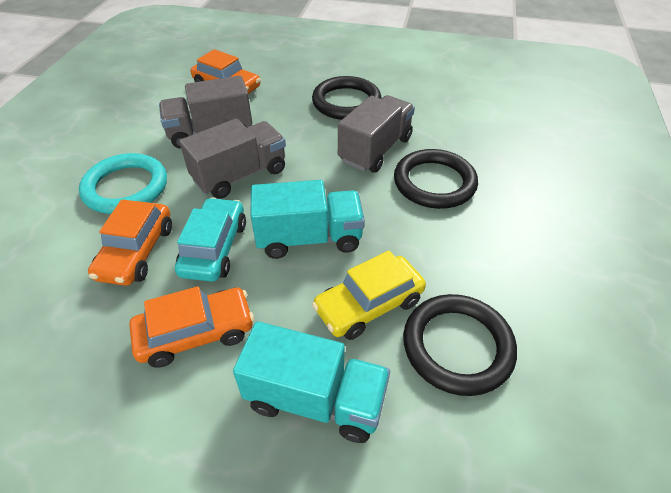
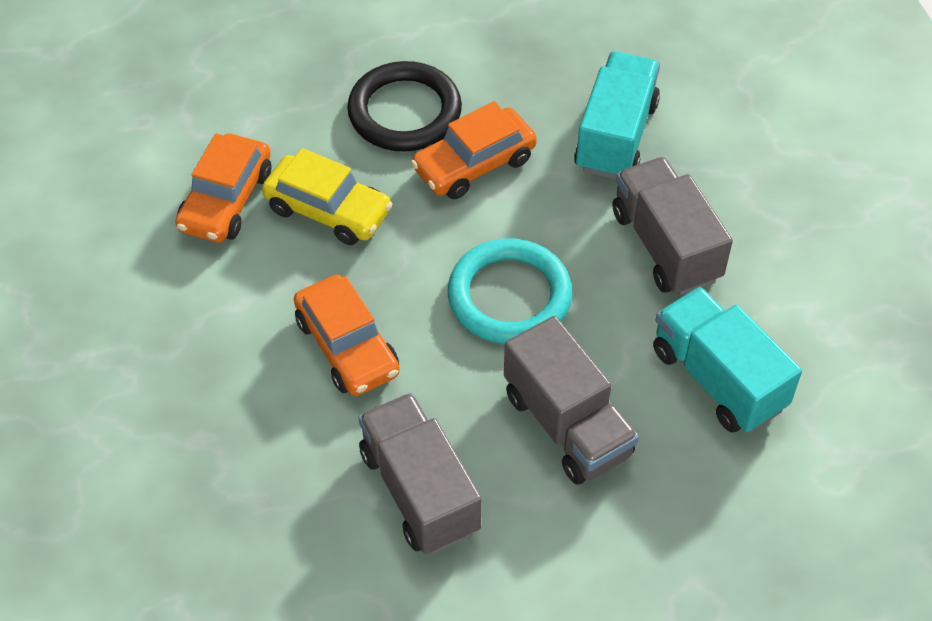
black ring: 3 -> 1
turquoise car: 1 -> 0

